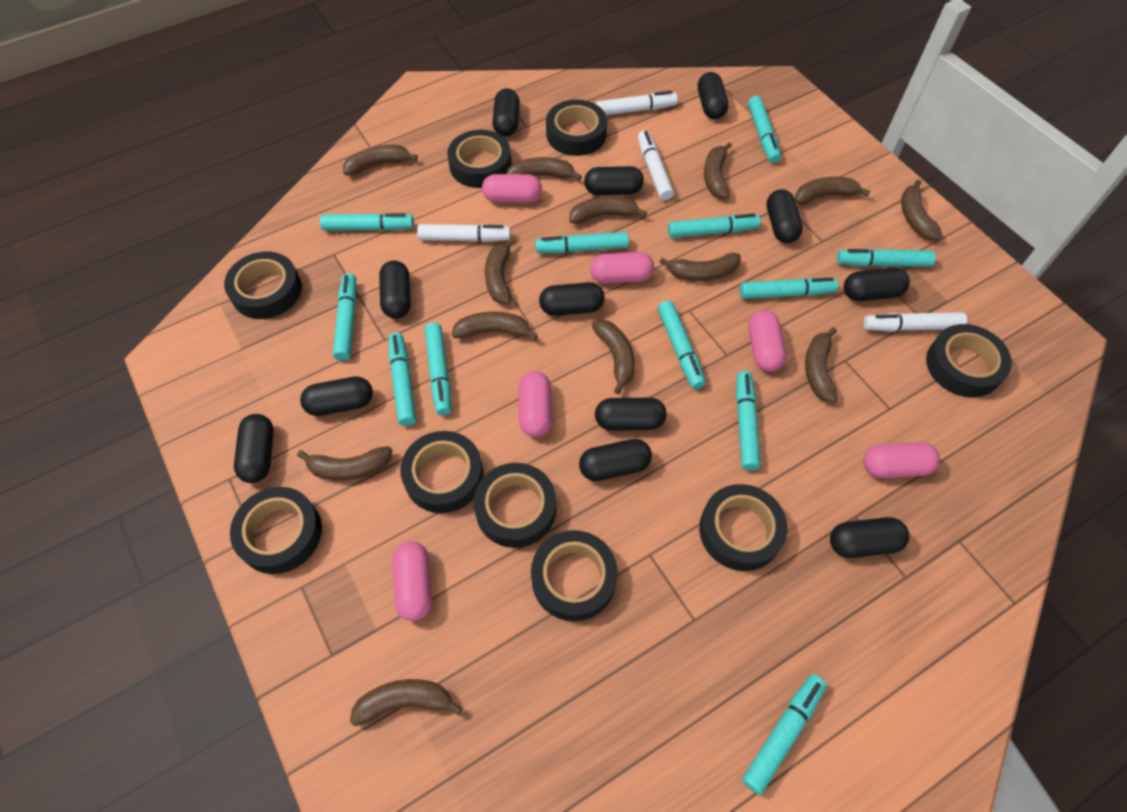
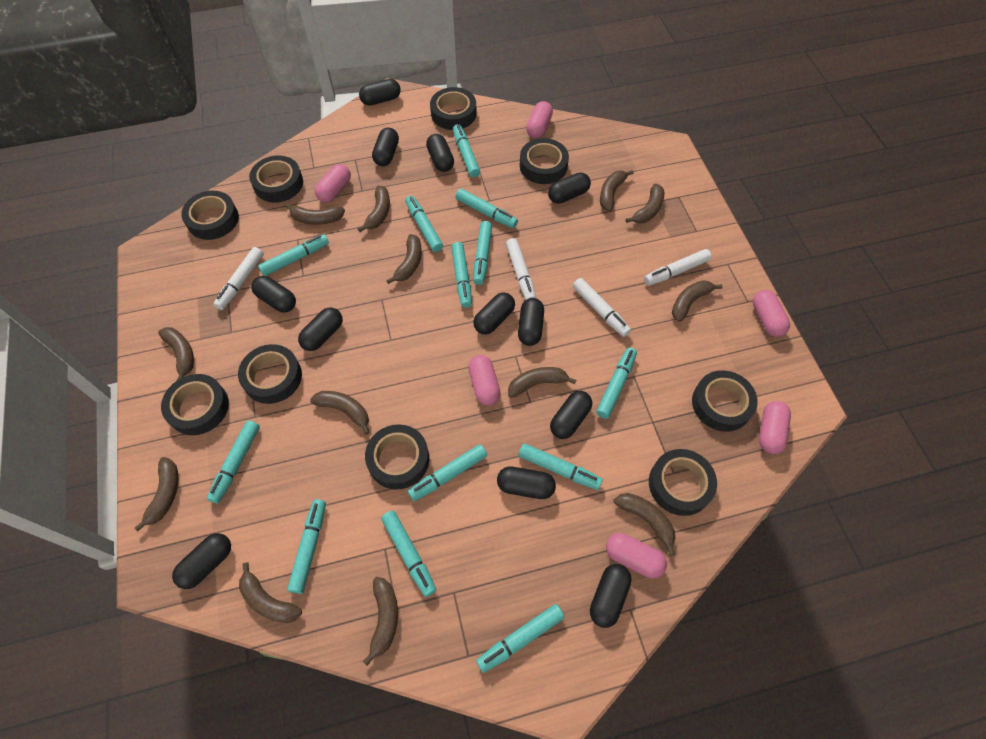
turquoise marker: 12 -> 13

